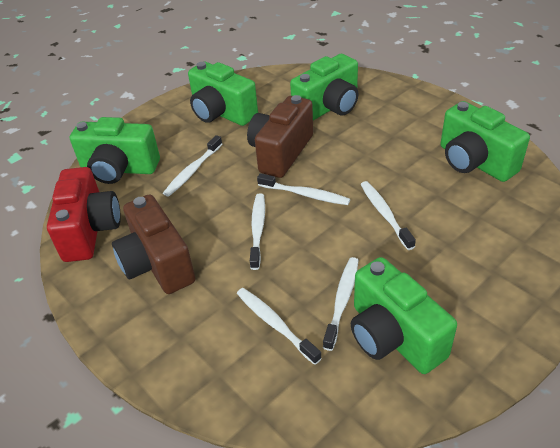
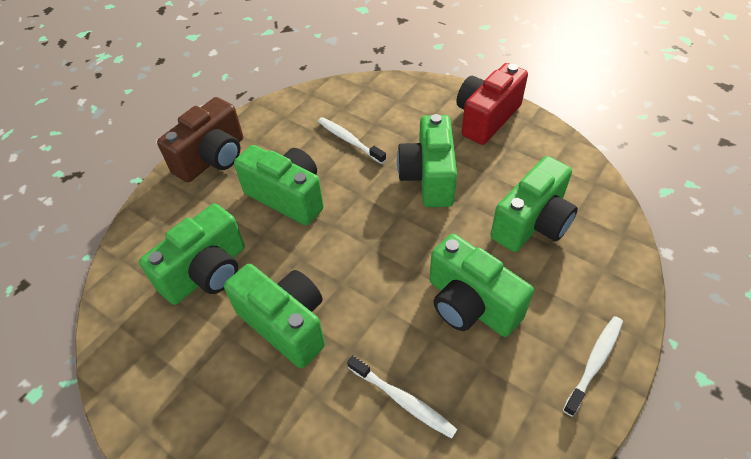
brown camera: 2 -> 1
green camera: 5 -> 6
white toothbrush: 6 -> 3

